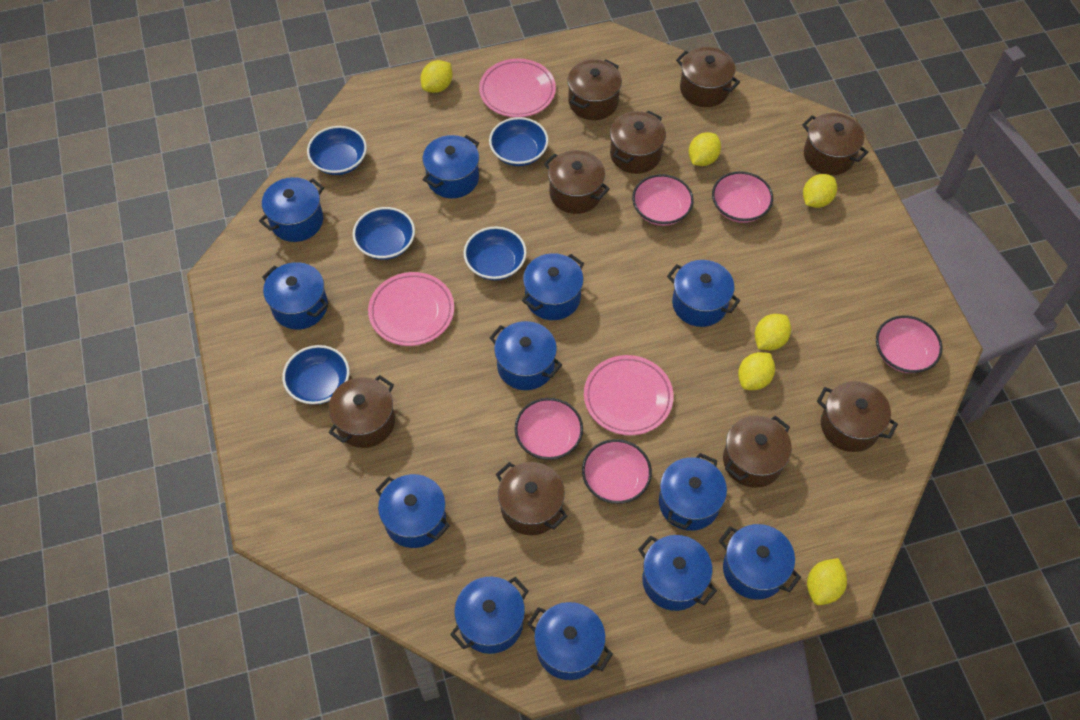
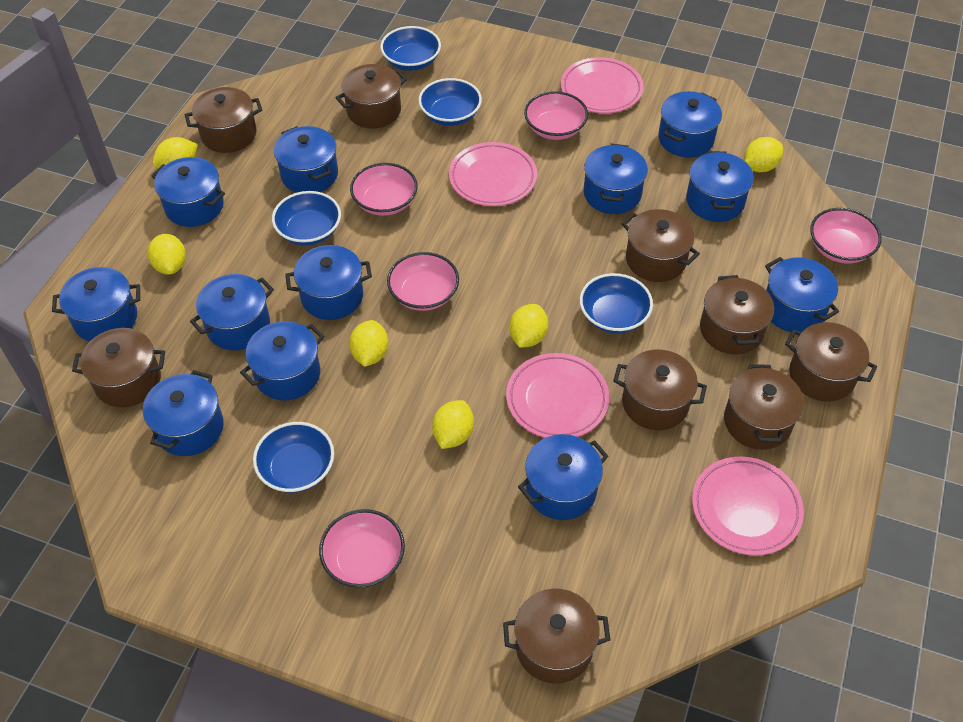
pink plate: 3 -> 4

